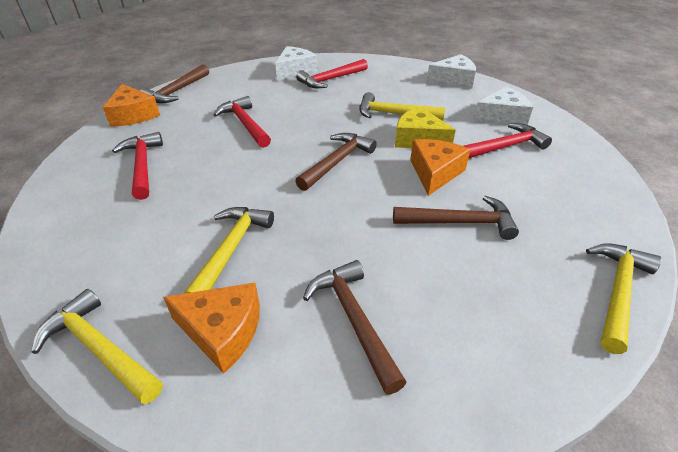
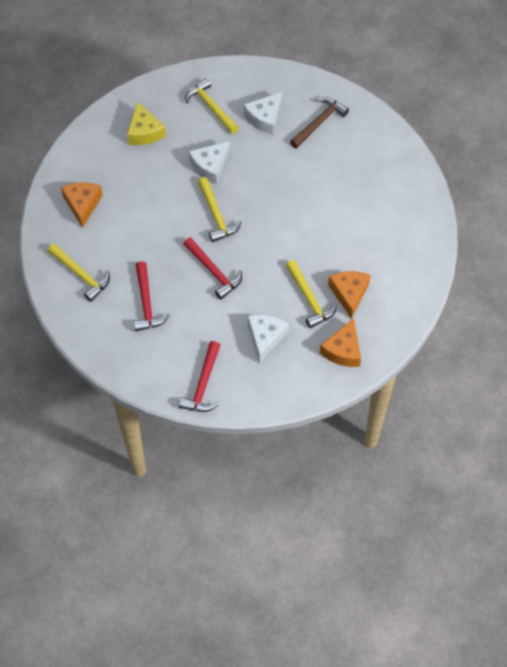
brown hammer: 4 -> 1
red hammer: 4 -> 3

